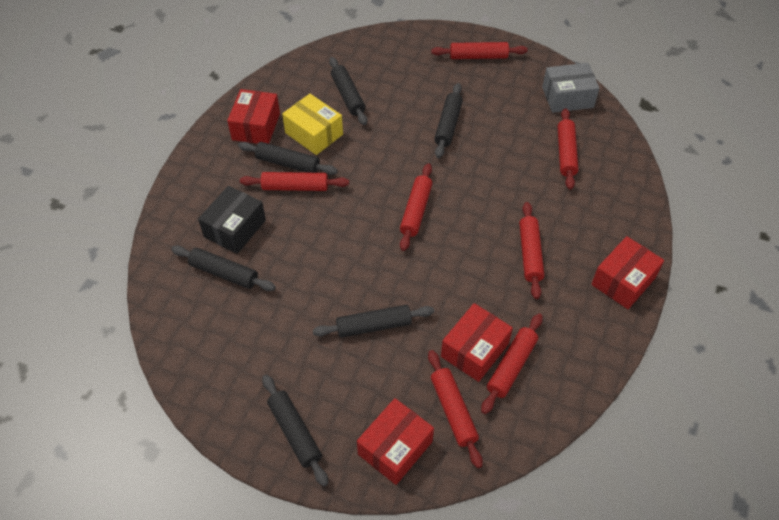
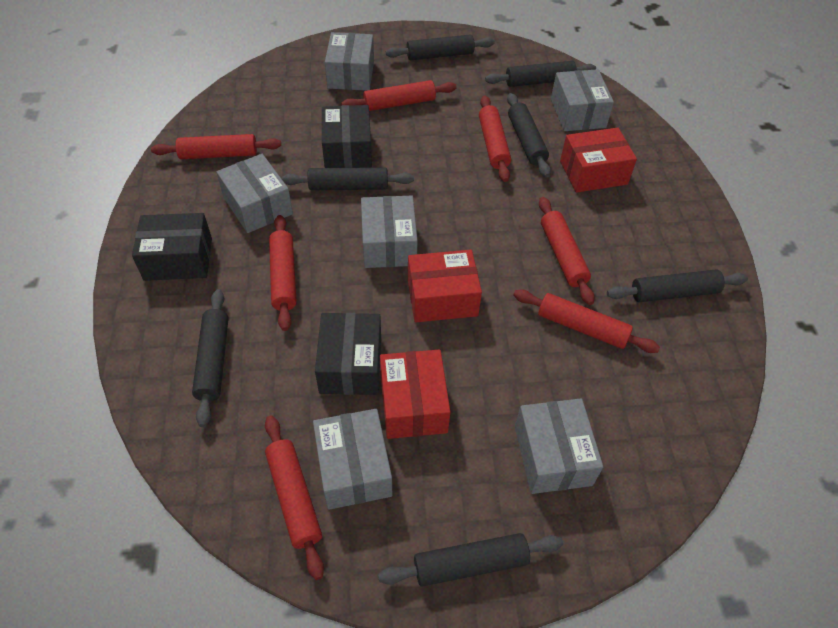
black box: 1 -> 3
black rolling pin: 6 -> 7
grey box: 1 -> 6
red box: 4 -> 3
yellow box: 1 -> 0

